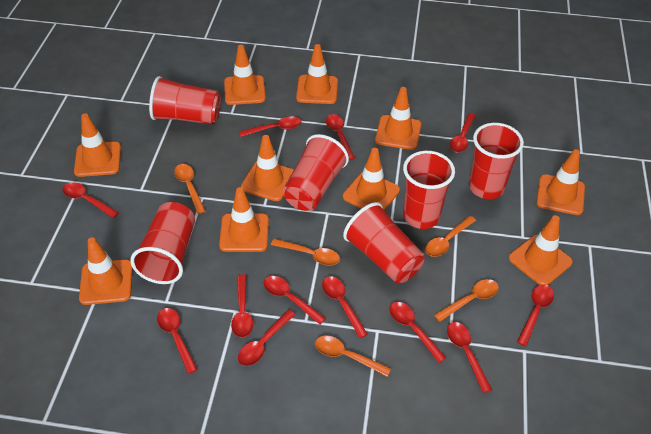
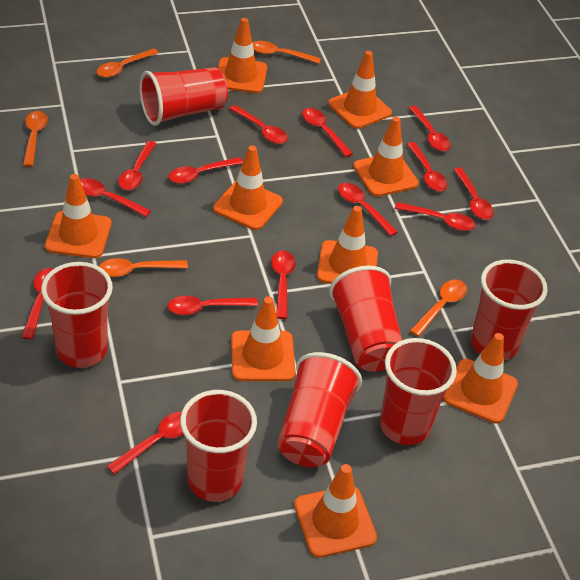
orange traffic cone: 10 -> 9
red cup: 6 -> 7
red spoon: 12 -> 14

